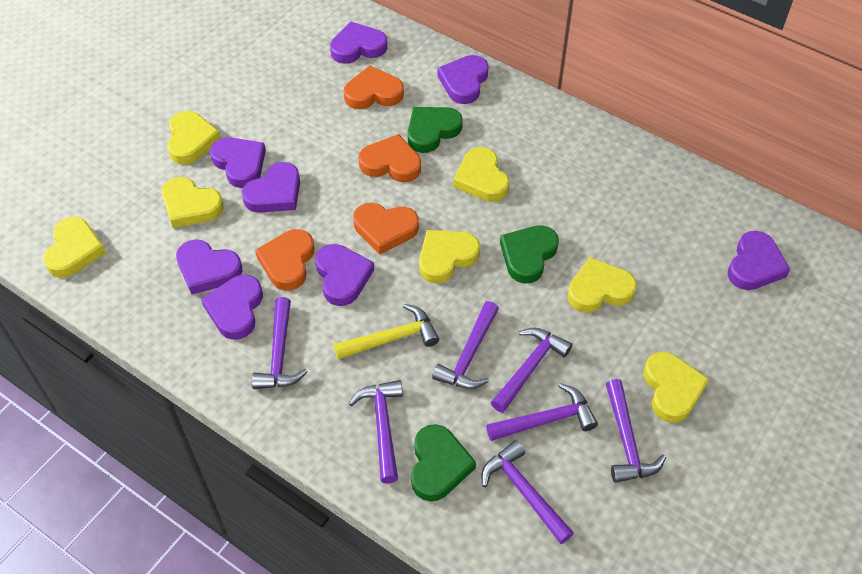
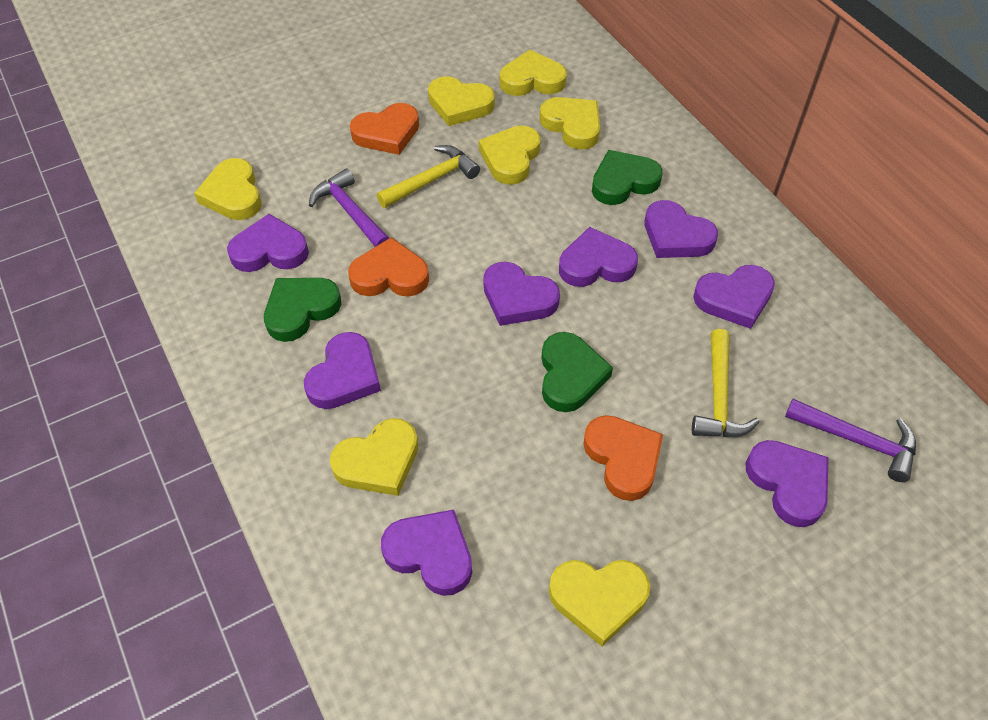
orange heart: 4 -> 3
purple hammer: 7 -> 2
yellow hammer: 1 -> 2

